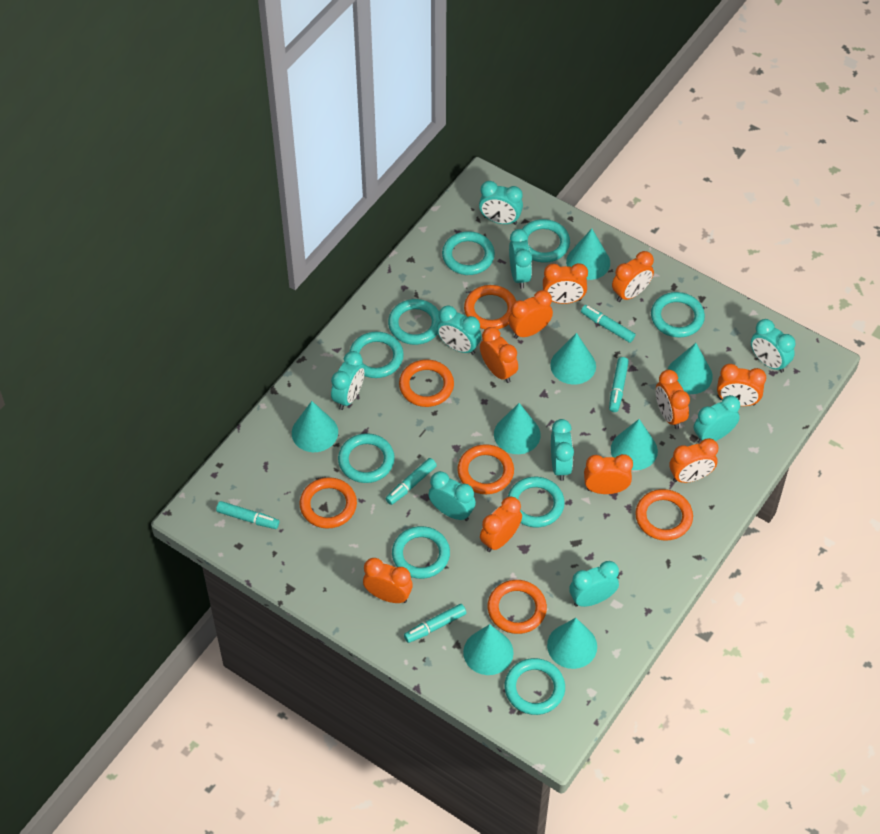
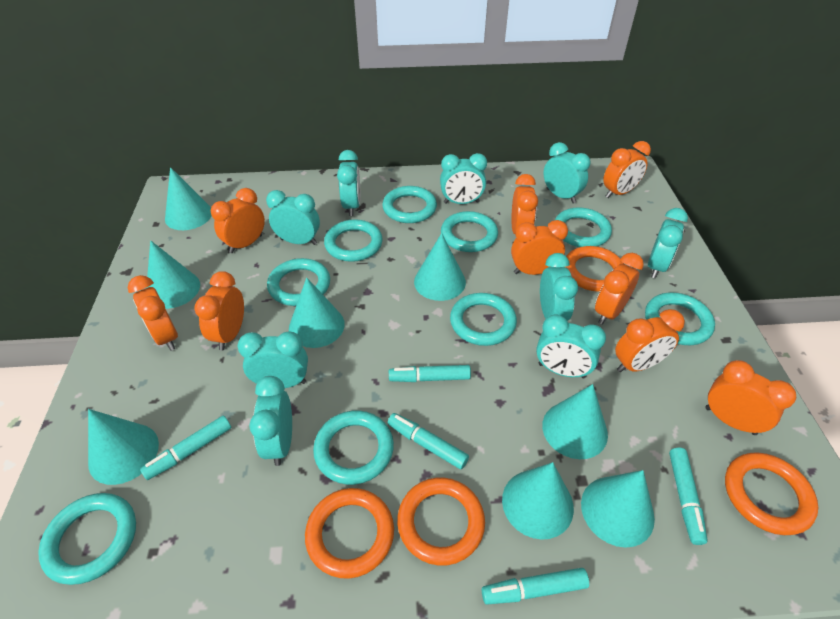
orange clock: 10 -> 9
orange ring: 6 -> 4

